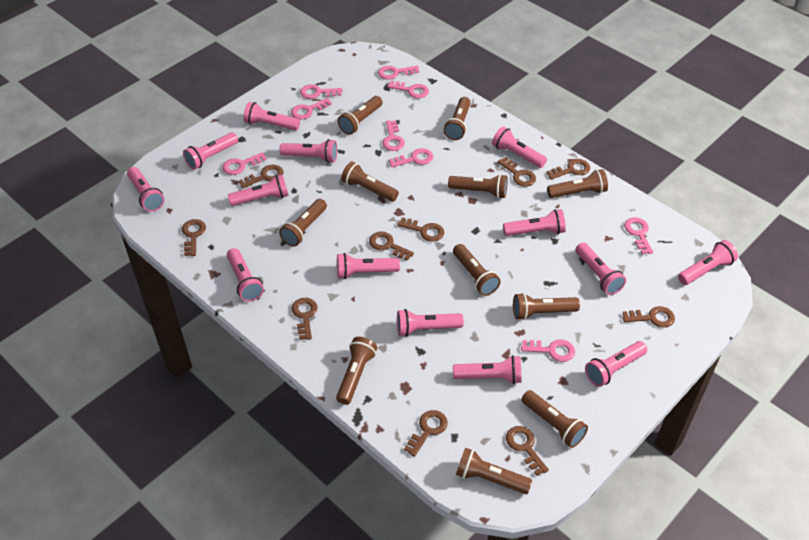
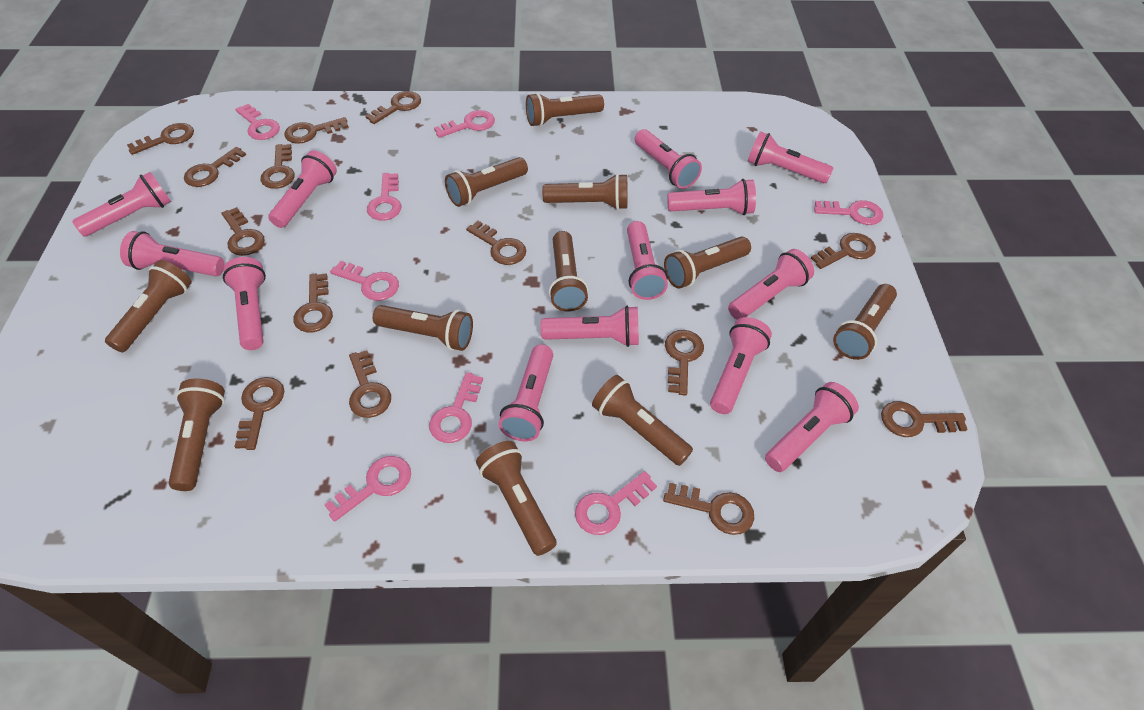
brown key: 10 -> 14
pink flashlight: 14 -> 13
pink key: 9 -> 8

